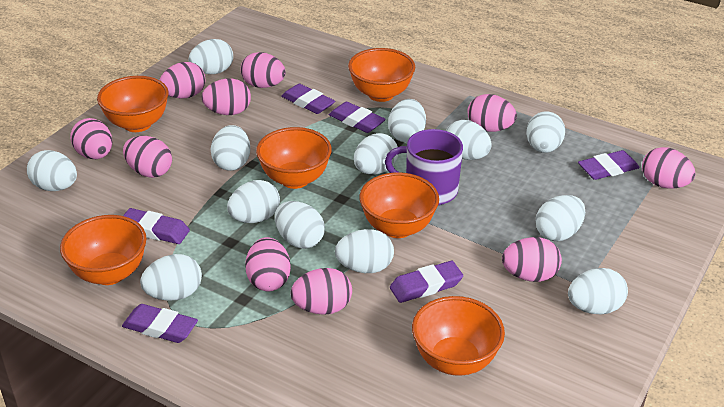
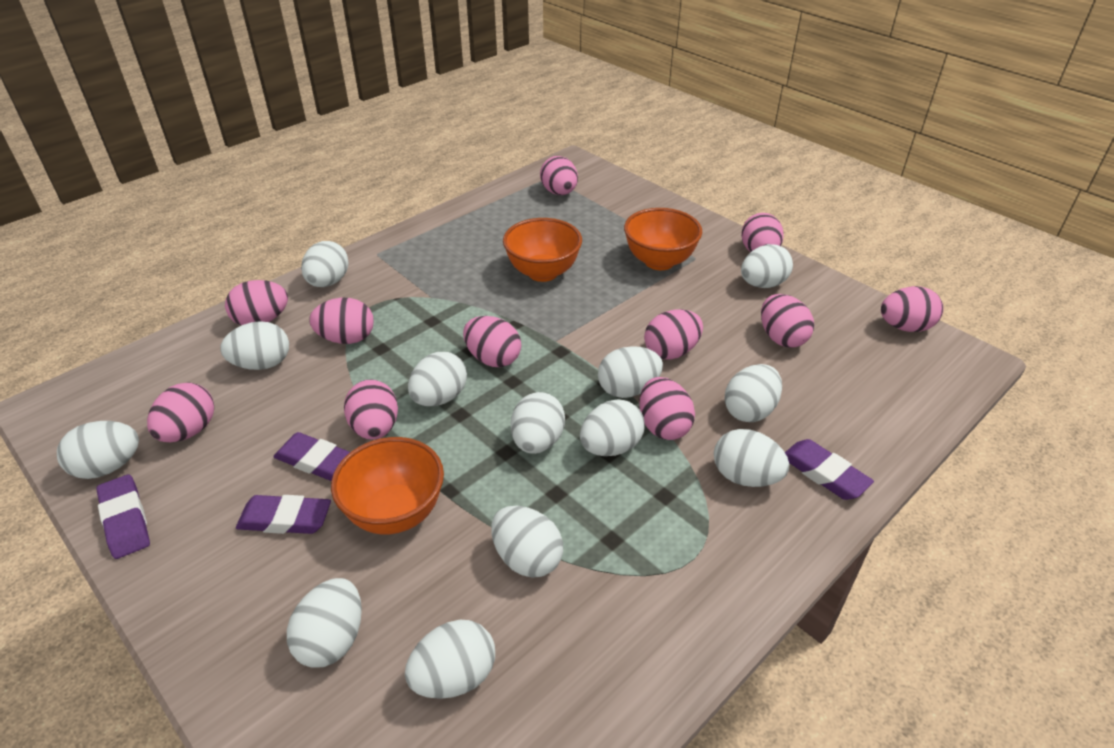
orange bowl: 6 -> 3
pink egg: 10 -> 11
purple eraser: 6 -> 4
purple mug: 1 -> 0

